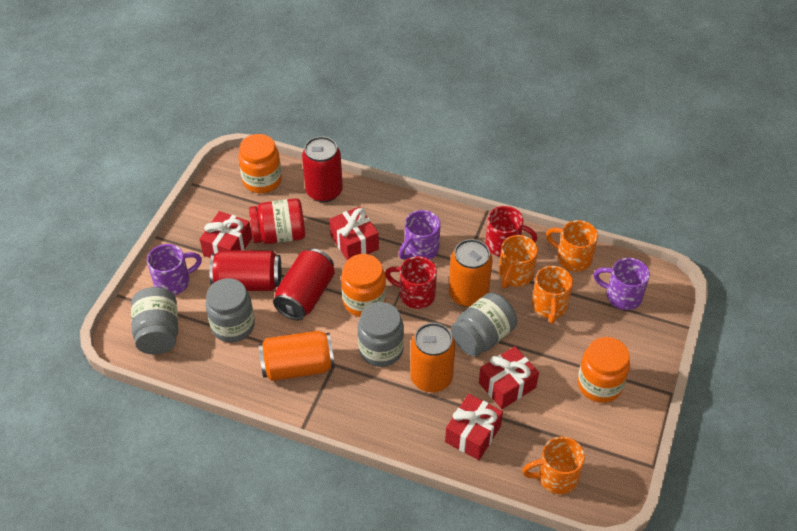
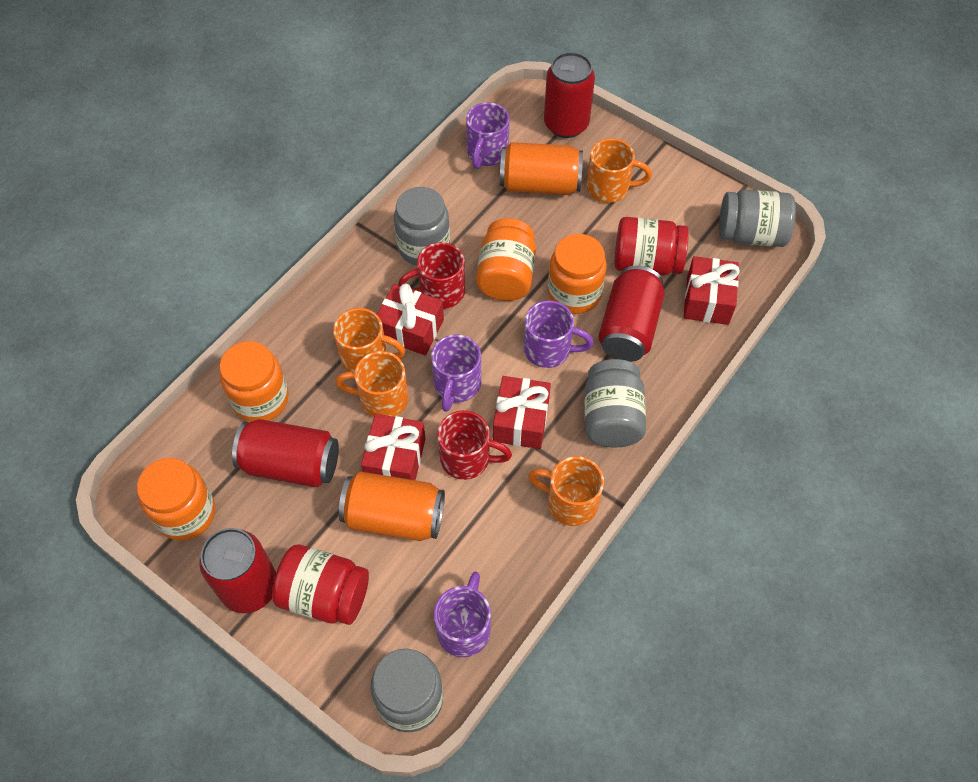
orange can: 3 -> 2
orange jar: 3 -> 4
purple mug: 3 -> 4
red can: 3 -> 4
red jar: 1 -> 2

